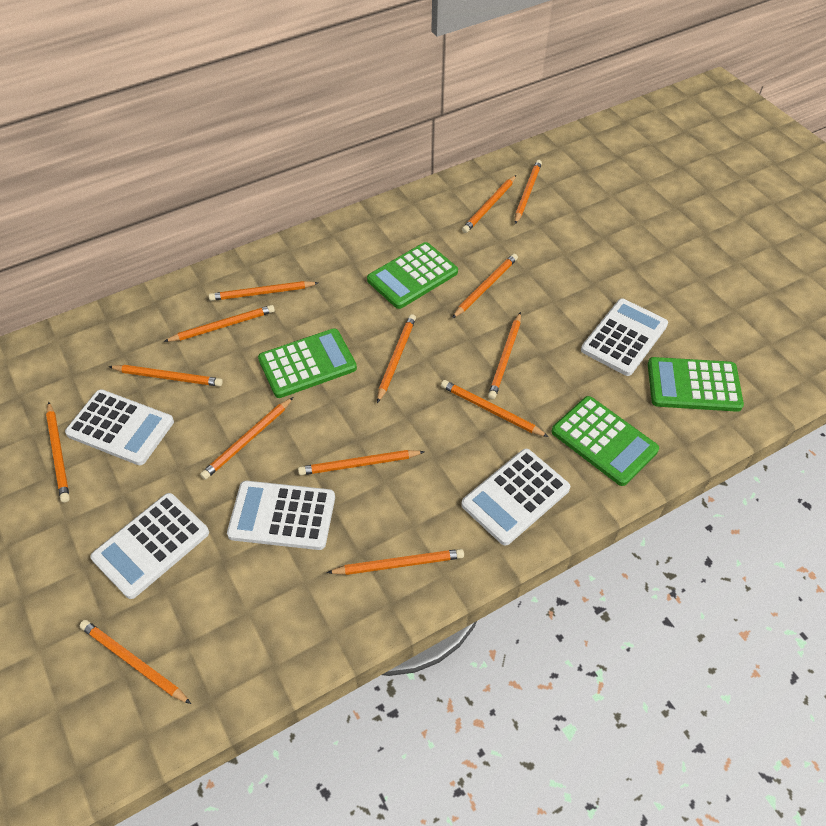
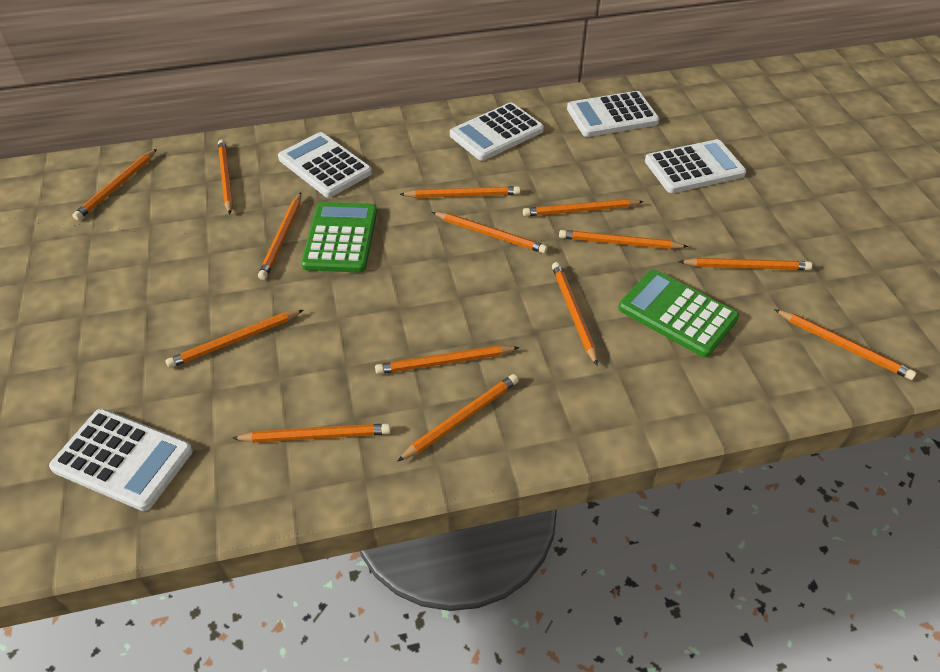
green calculator: 4 -> 2

